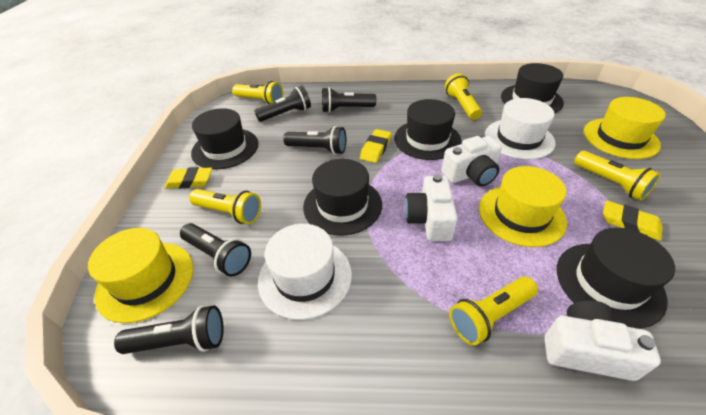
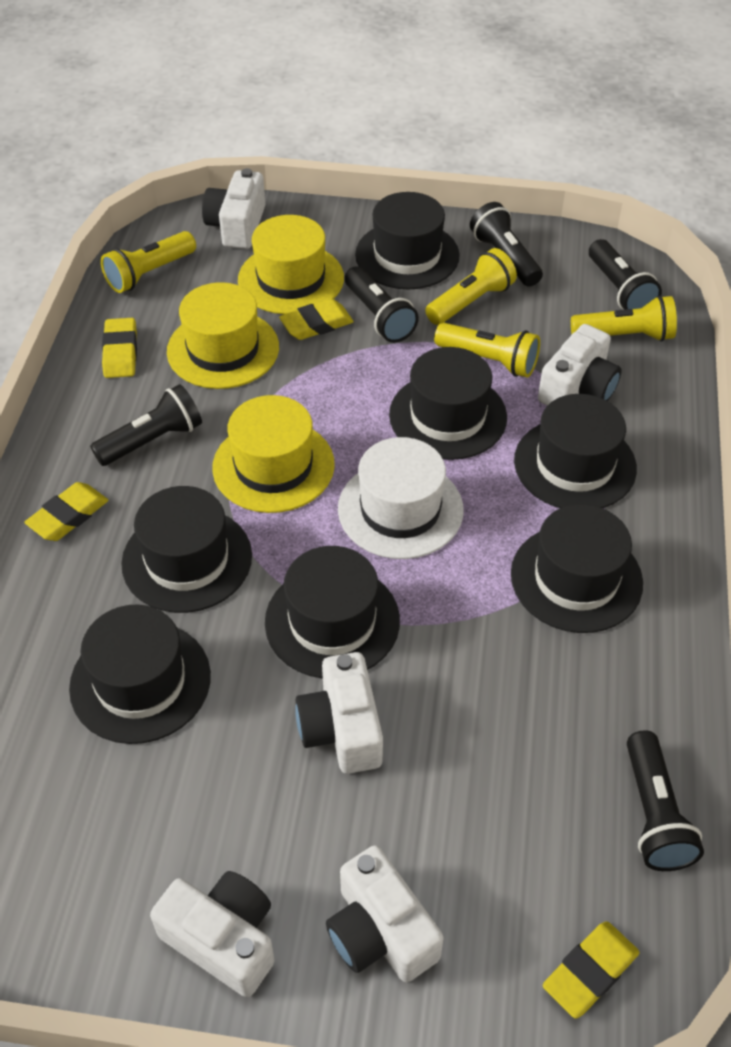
black hat: 5 -> 7
white camera: 3 -> 5
white hat: 2 -> 1
yellow eraser: 3 -> 4
yellow flashlight: 5 -> 4

